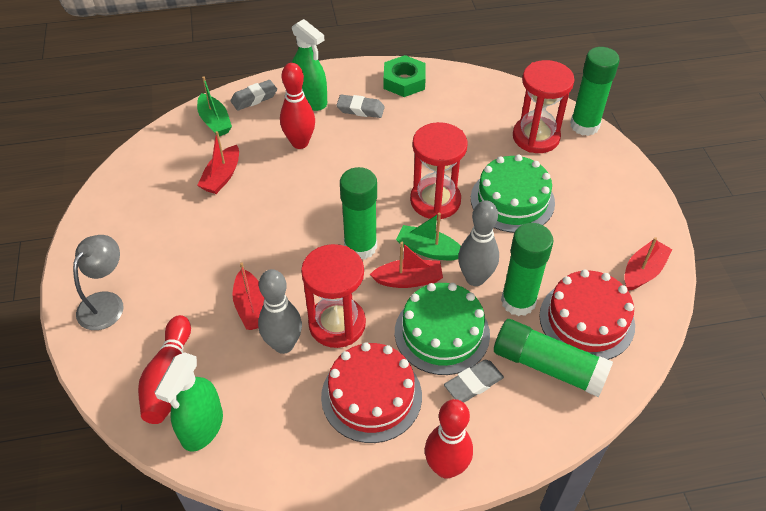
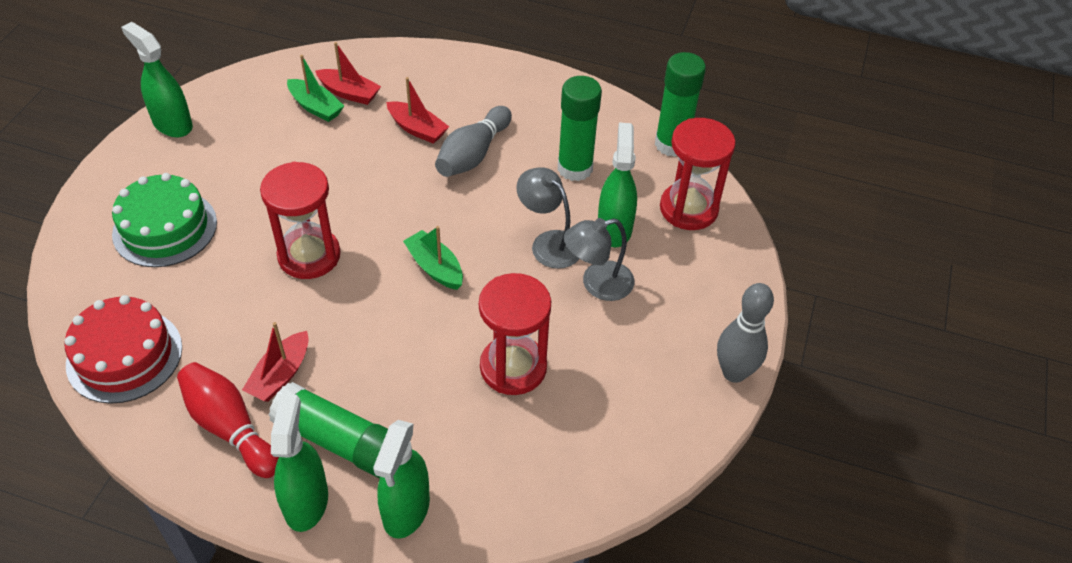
green cake: 2 -> 1
green glue stick: 4 -> 3
green nut: 1 -> 0
green spray bottle: 2 -> 4
grey eraser: 3 -> 0
grey lamp: 1 -> 2
red boat: 4 -> 3
red bowling pin: 3 -> 1
red cake: 2 -> 1

